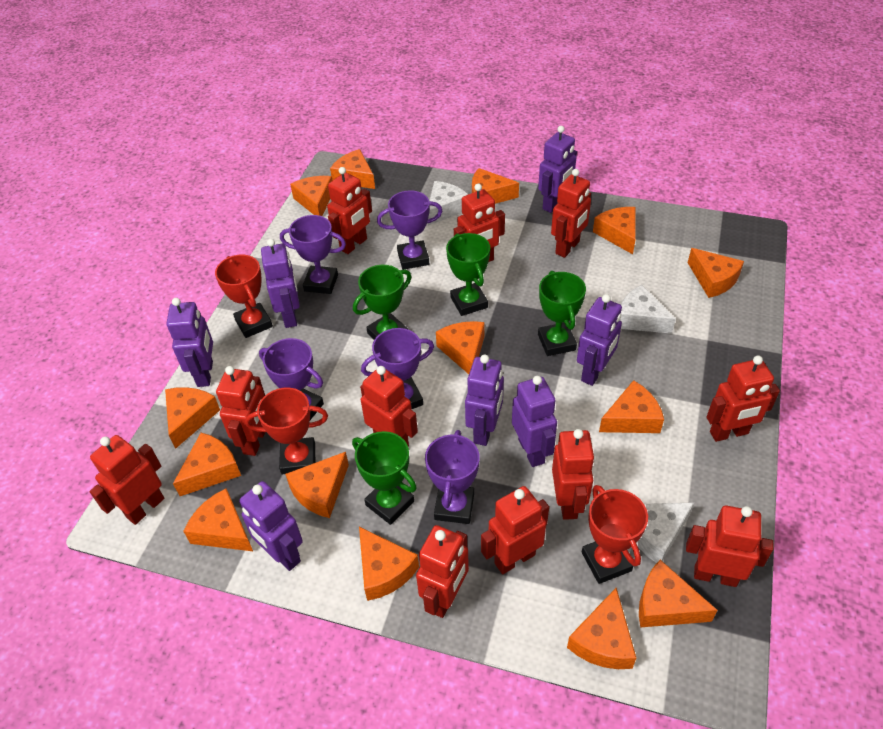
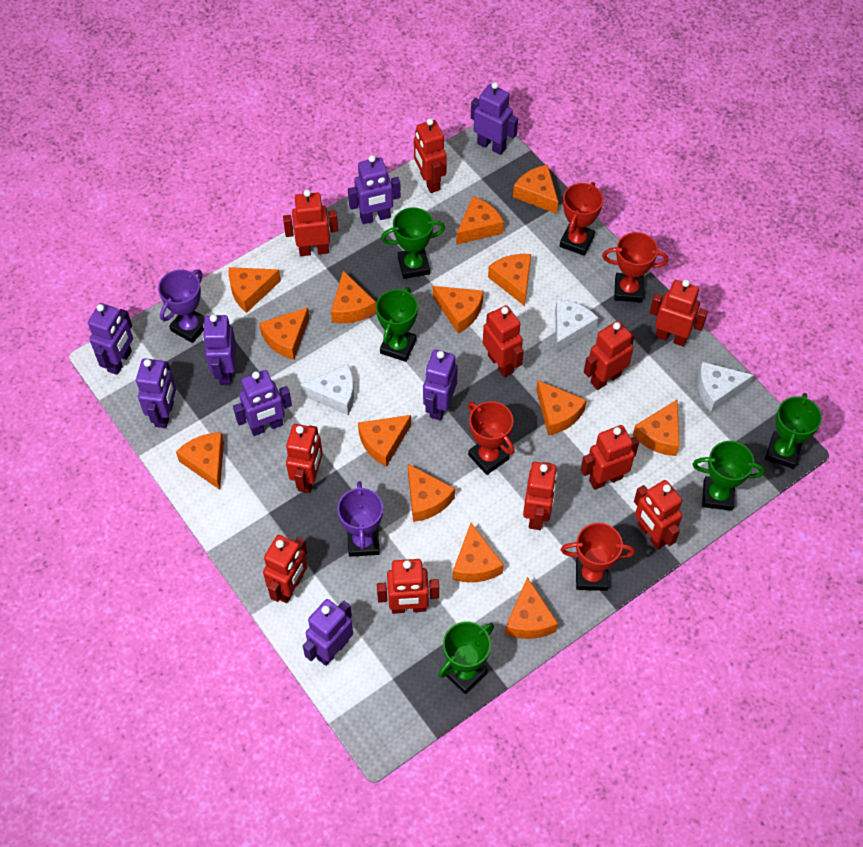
green trophy: 4 -> 5
purple robot: 7 -> 8
purple trophy: 5 -> 2
red trophy: 3 -> 4

